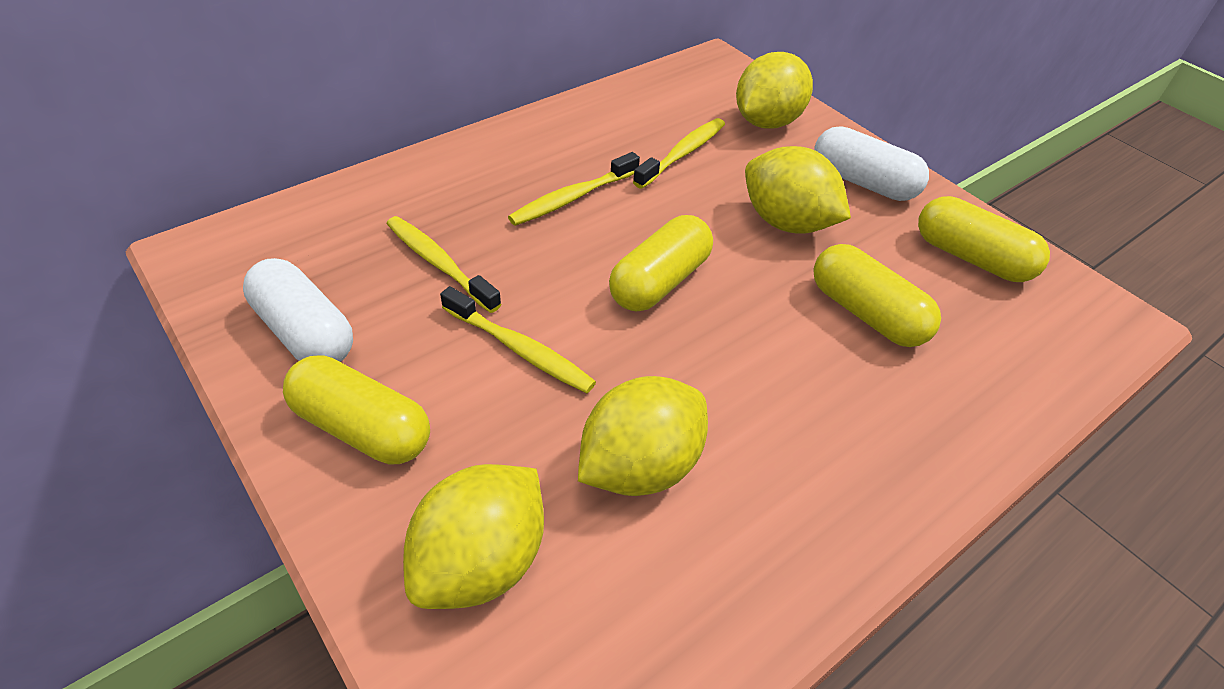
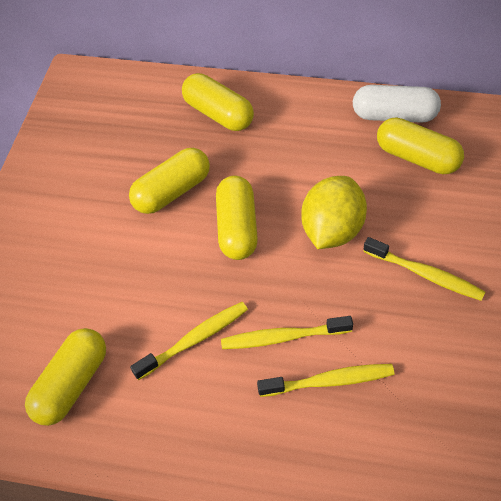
white capsule: 2 -> 1
yellow capsule: 4 -> 5
yellow lemon: 4 -> 1

